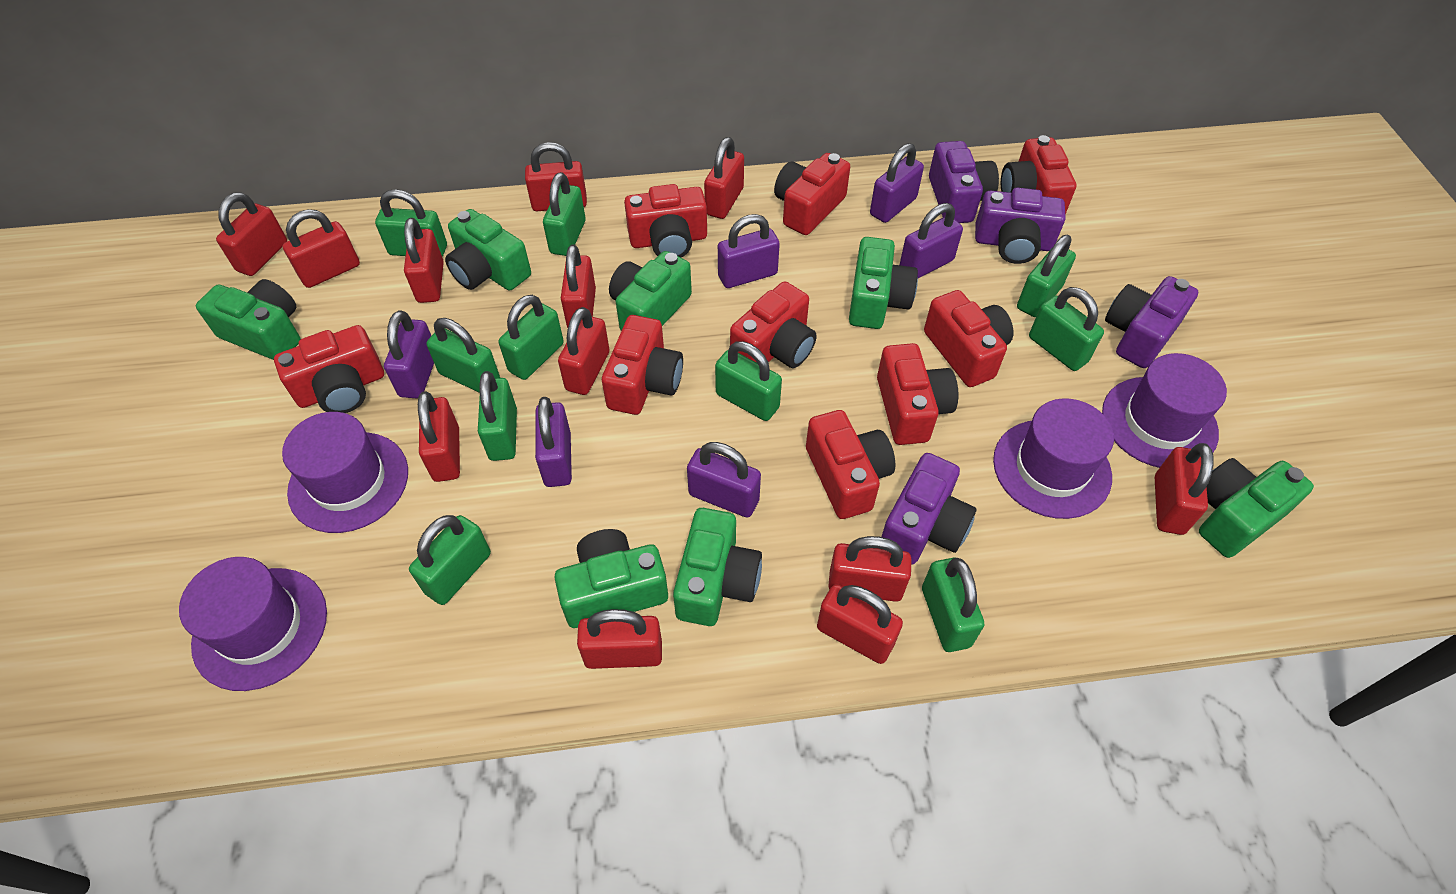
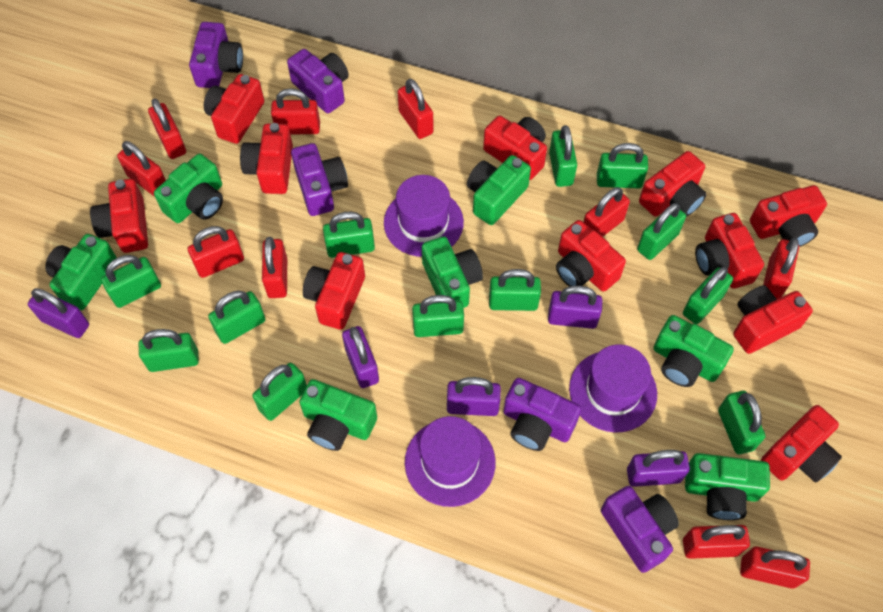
green padlock: 10 -> 12
purple camera: 4 -> 5
purple hat: 4 -> 3
purple padlock: 6 -> 5
red camera: 9 -> 11
red padlock: 12 -> 10

